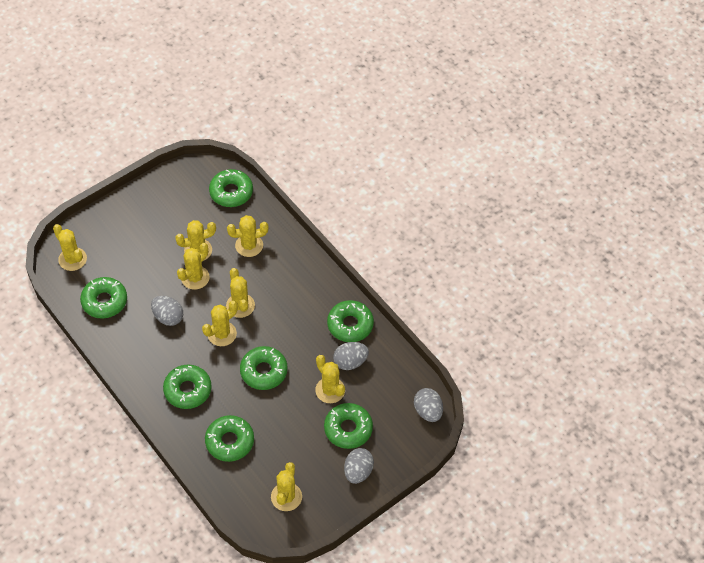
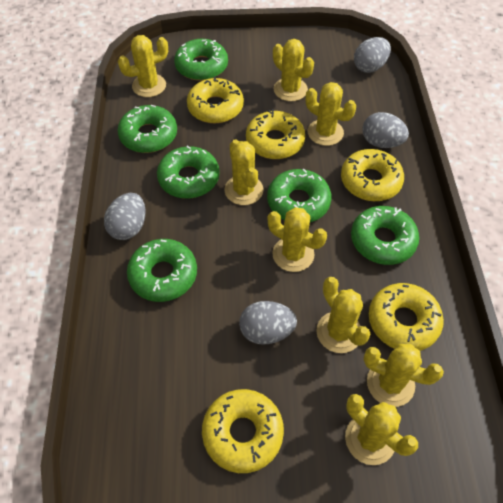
green donut: 7 -> 6
yellow donut: 0 -> 5

